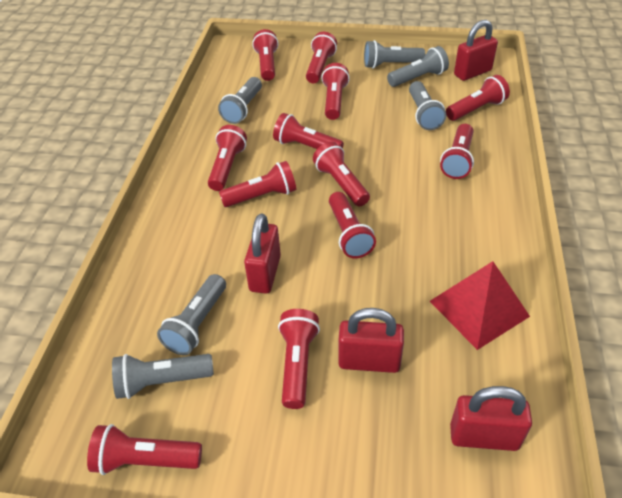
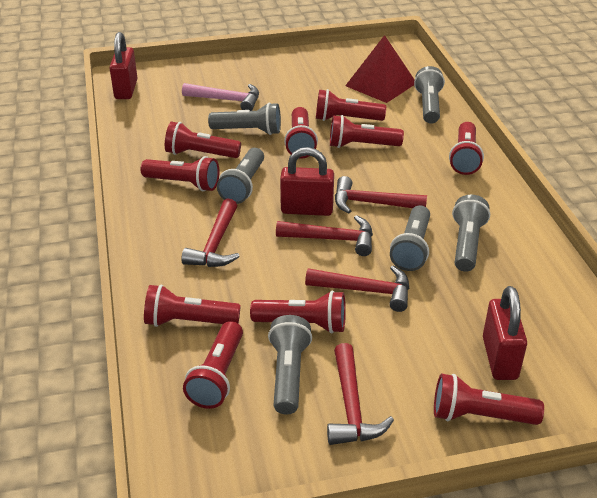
pink hammer: 0 -> 1
red flashlight: 12 -> 10
red hammer: 0 -> 5
red padlock: 4 -> 3

